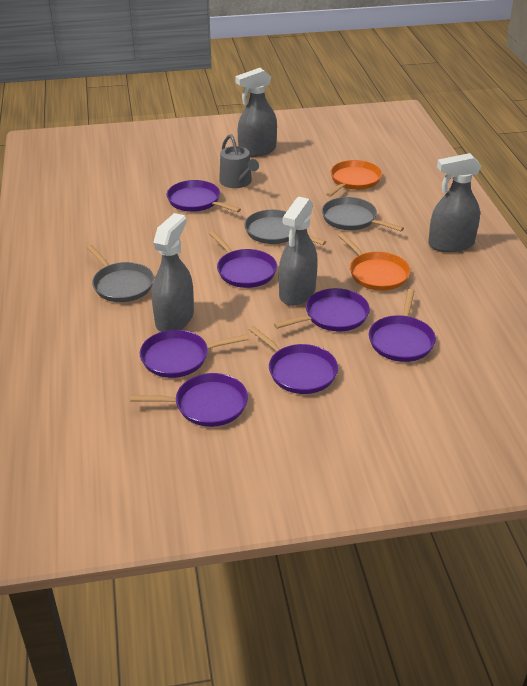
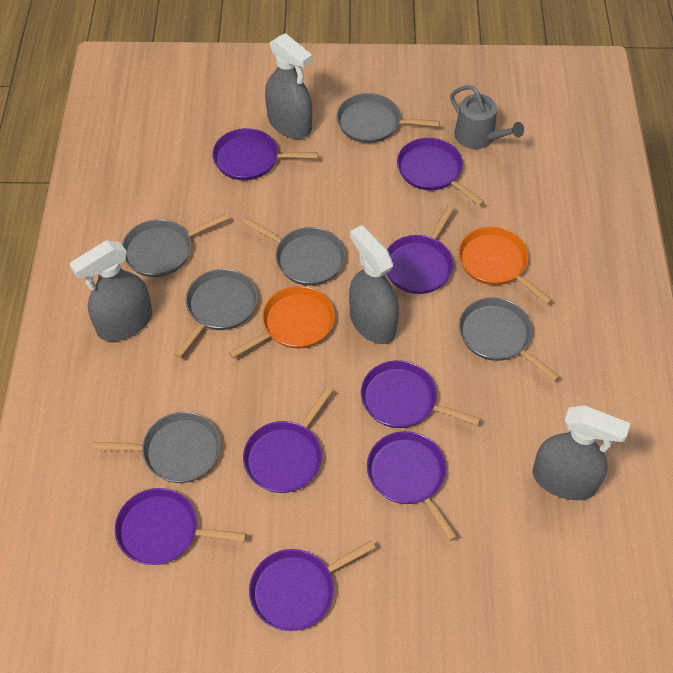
grey pan: 3 -> 6
purple pan: 7 -> 8

